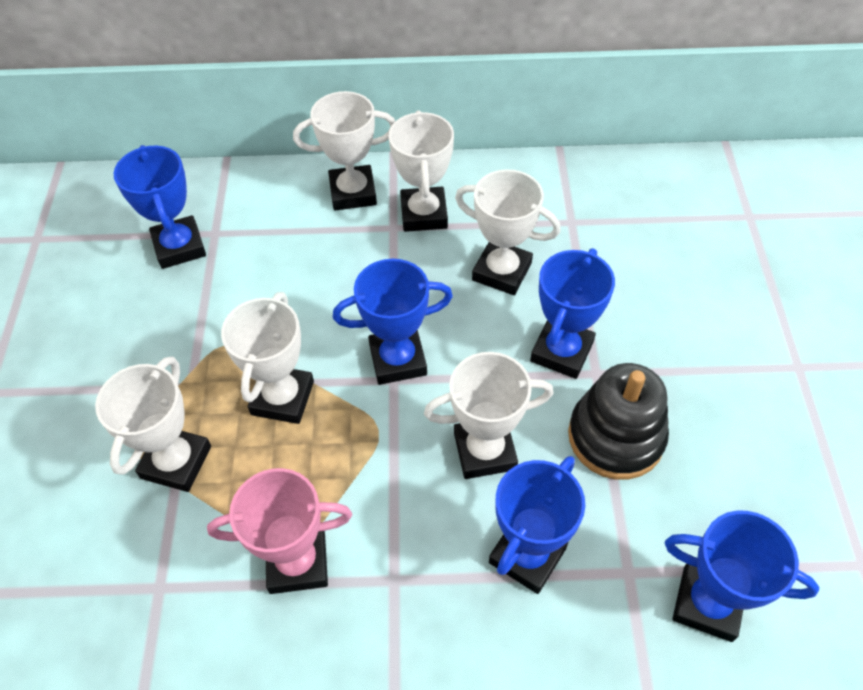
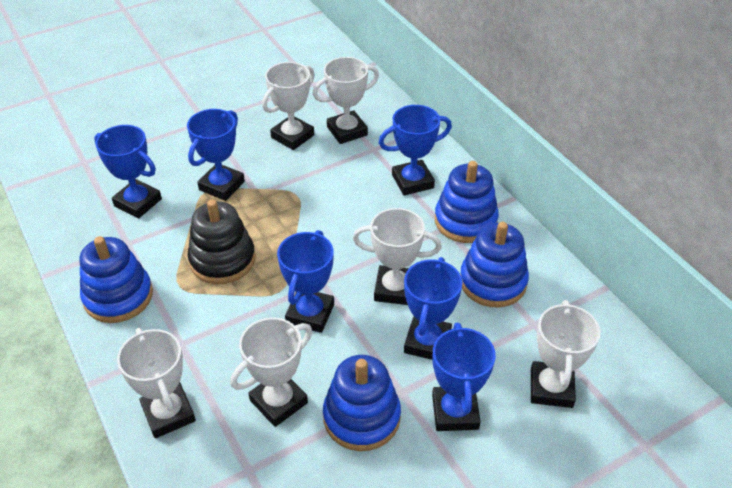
blue stacking toy: 0 -> 4
blue trophy: 5 -> 6
pink trophy: 1 -> 0

